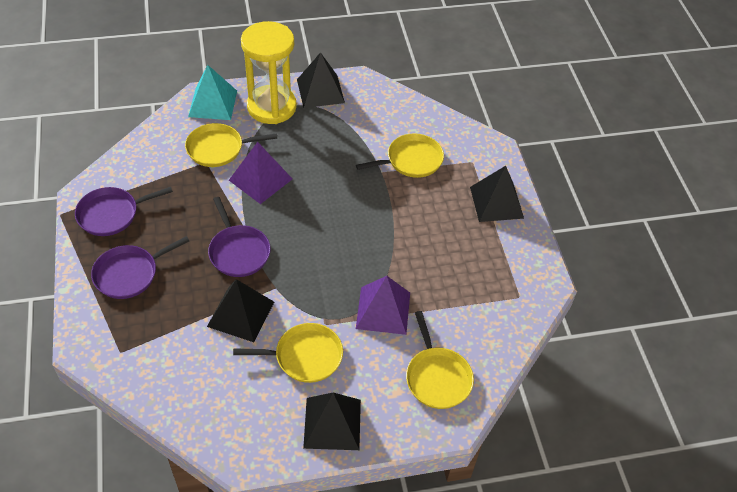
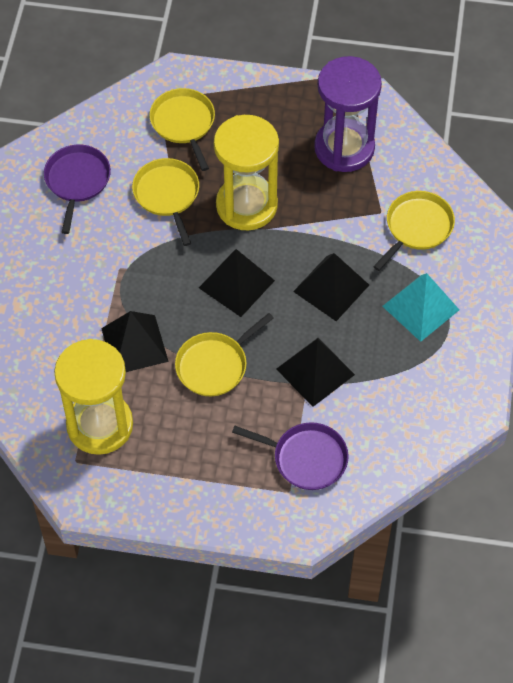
purple hourglass: 0 -> 1
purple pan: 3 -> 2
purple pyramid: 2 -> 0
yellow hourglass: 1 -> 2

